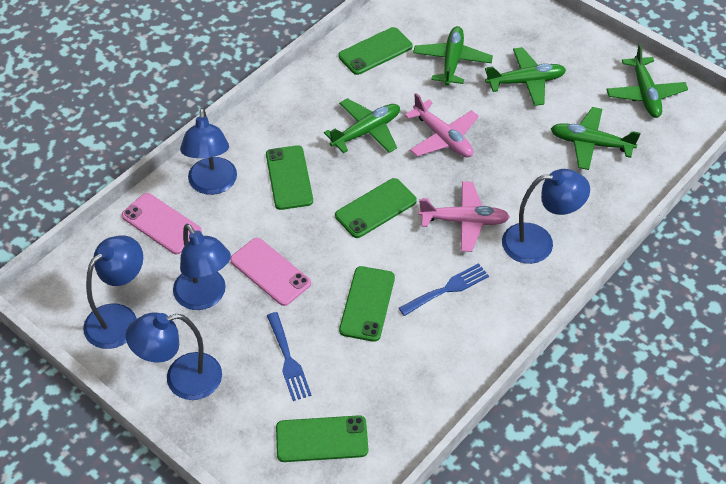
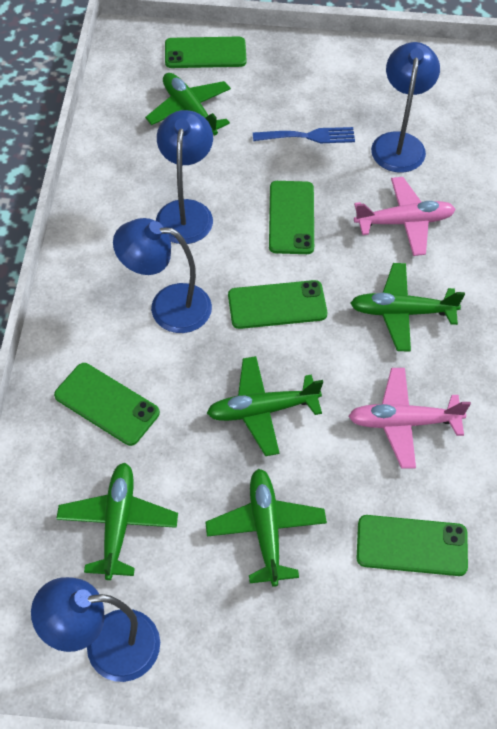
blue fork: 2 -> 1
blue lamp: 5 -> 4
pink phone: 2 -> 0

